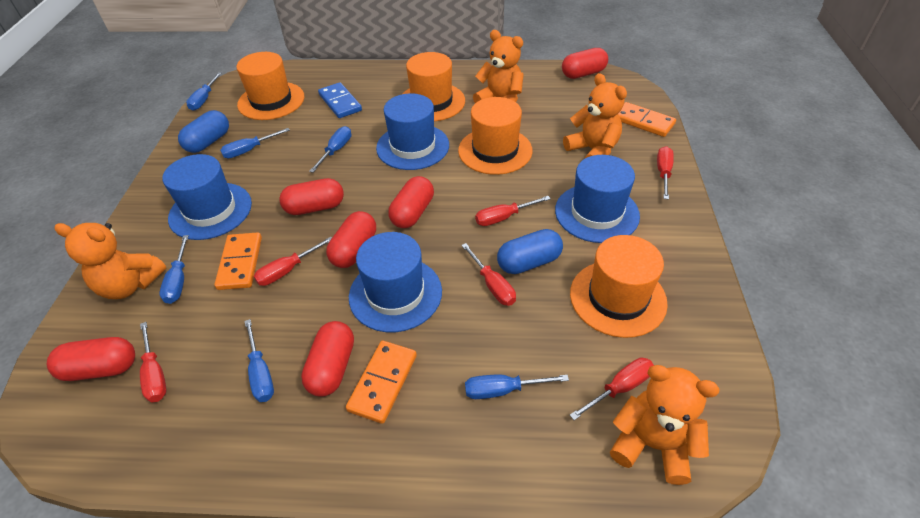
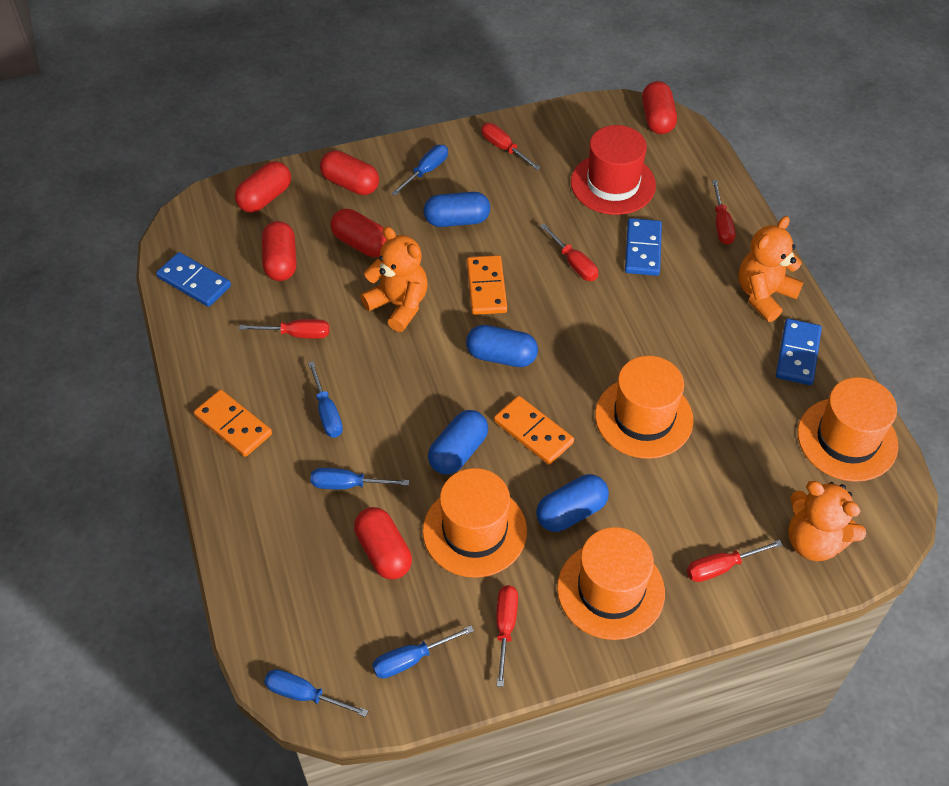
blue capsule: 2 -> 4
blue domino: 1 -> 3
blue hat: 4 -> 0
blue screwdriver: 6 -> 5
orange teddy bear: 4 -> 3
red hat: 0 -> 1

